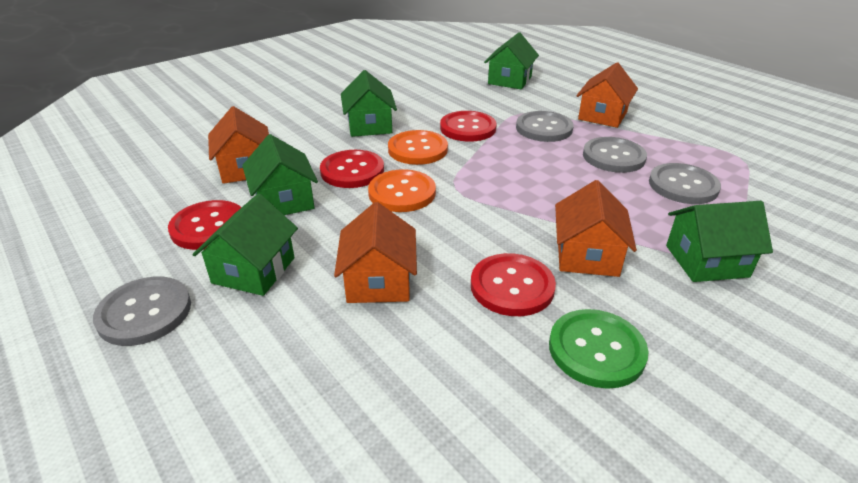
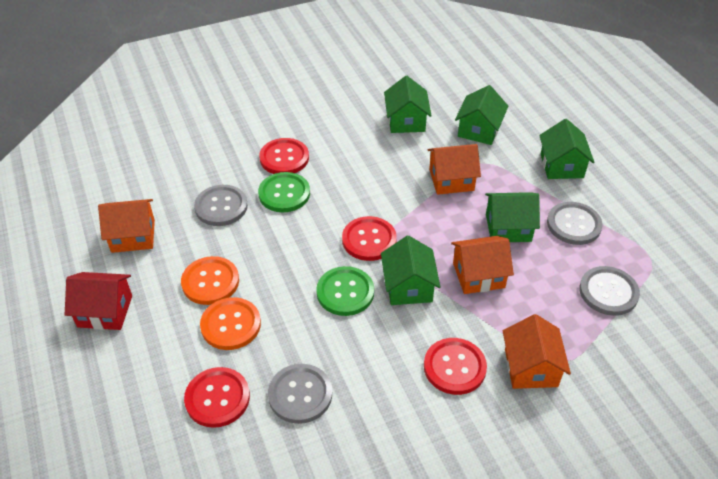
green button: 1 -> 2
red house: 0 -> 1

